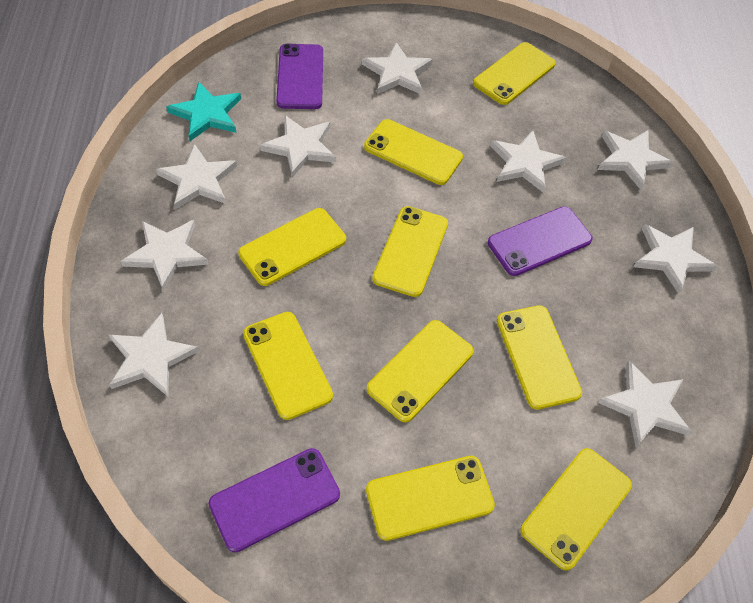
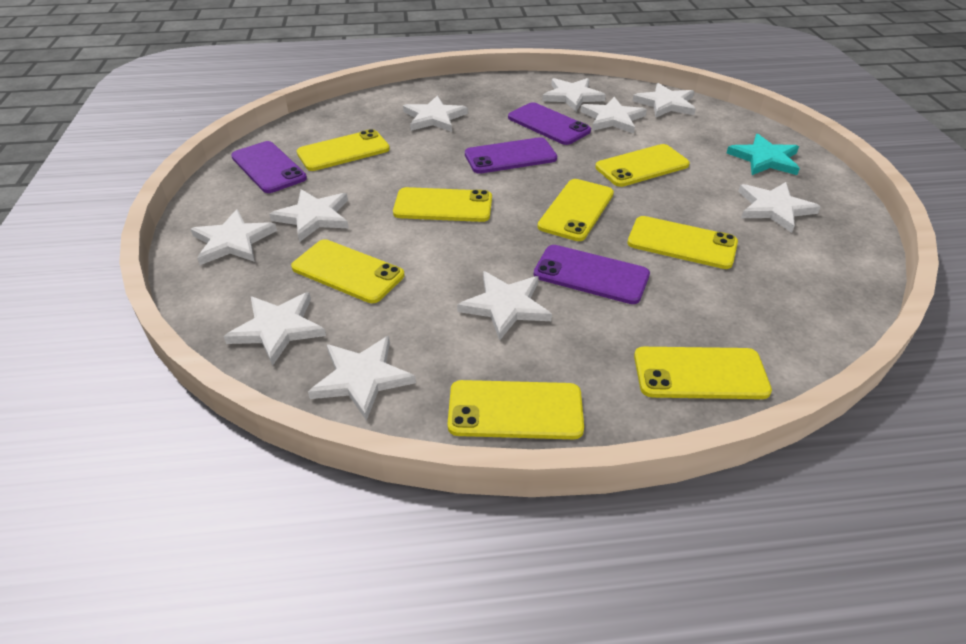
purple phone: 3 -> 4
white star: 9 -> 10
yellow phone: 9 -> 8

